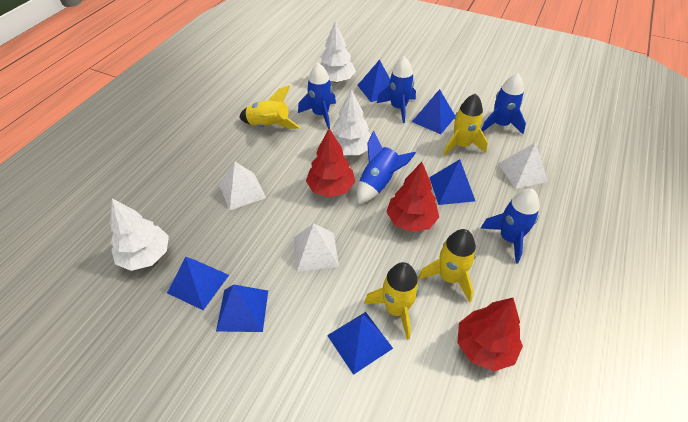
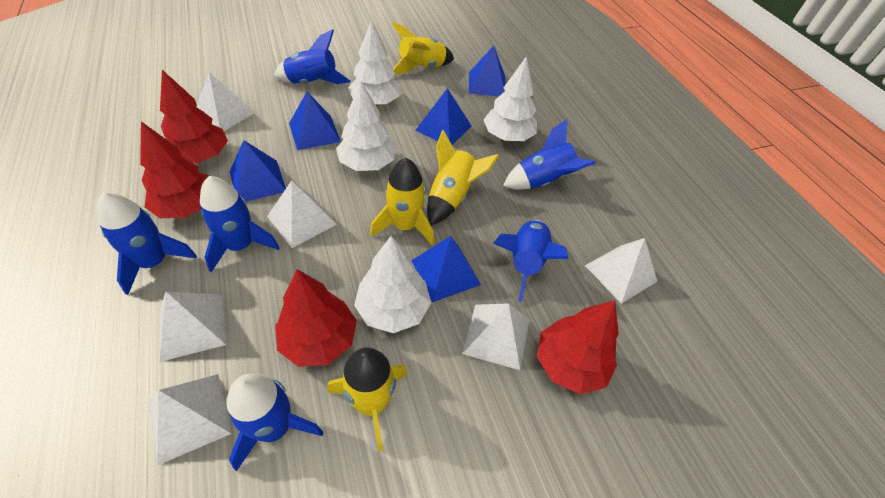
blue pyramid: 6 -> 5
blue rocket: 5 -> 6
red tree: 3 -> 4
white pyramid: 3 -> 6
white tree: 3 -> 4

